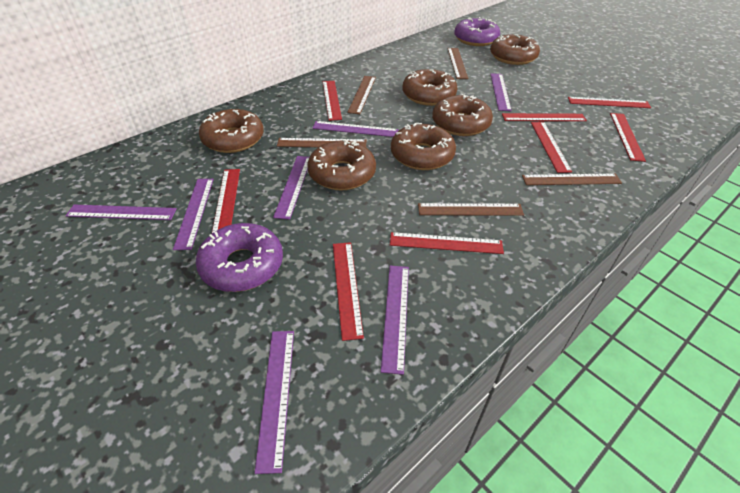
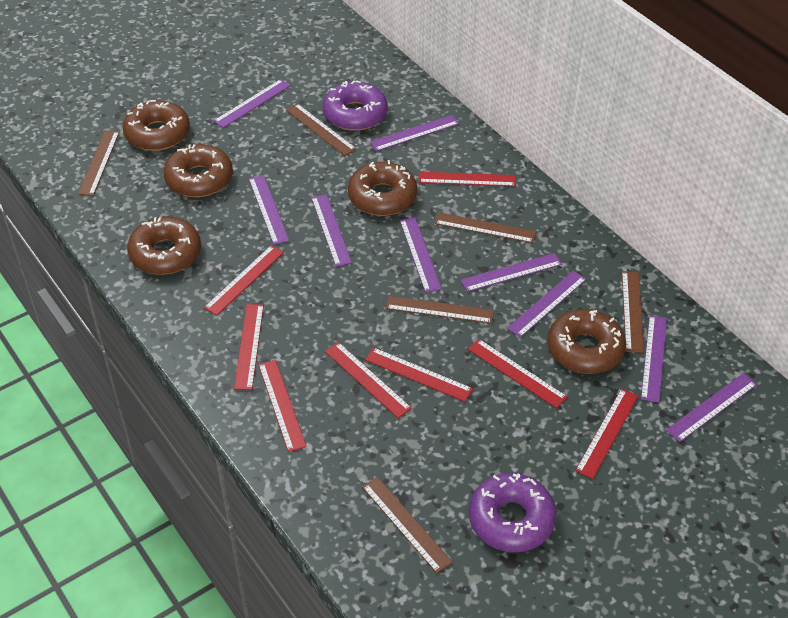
brown donut: 6 -> 5
brown ruler: 5 -> 6
purple ruler: 7 -> 9

